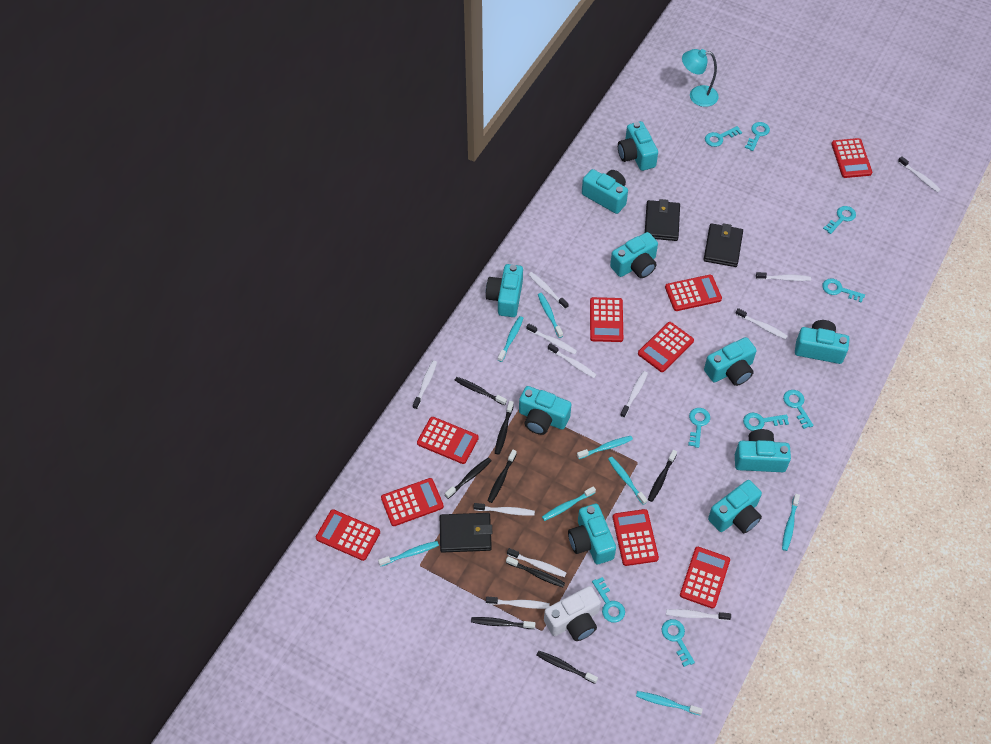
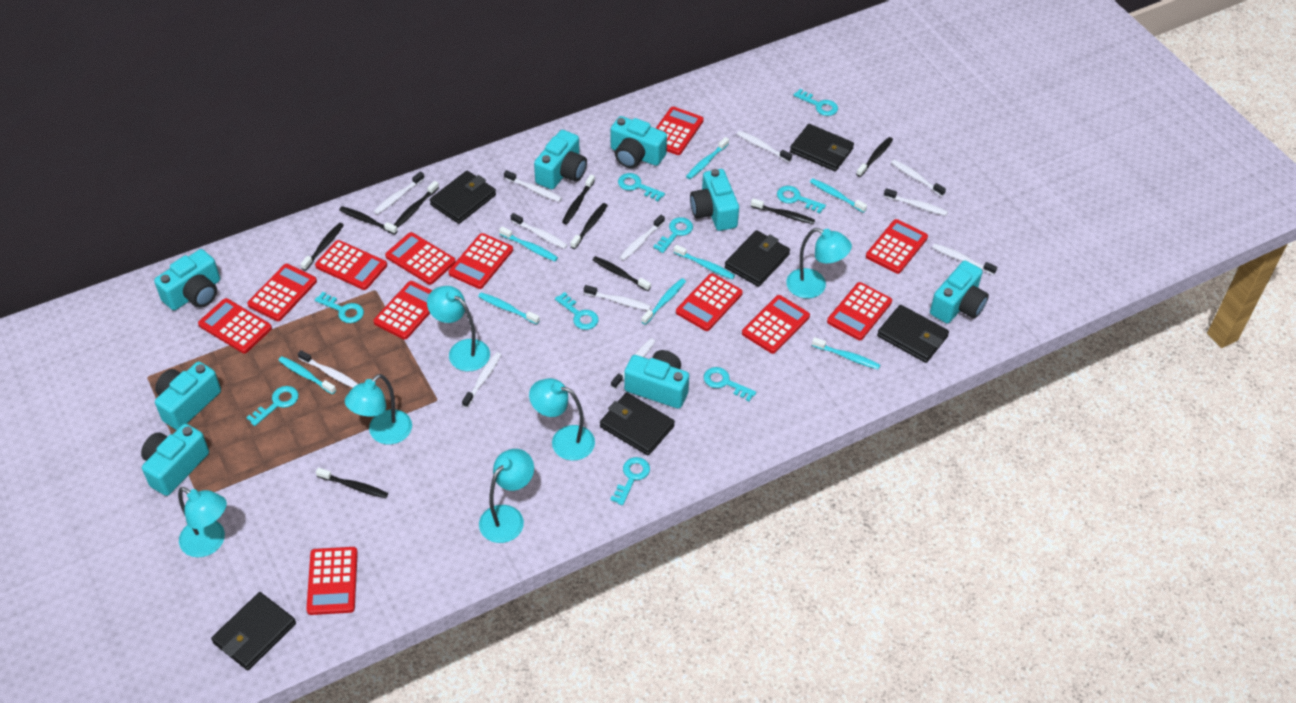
black toothbrush: 8 -> 9
black wallet: 3 -> 6
red calculator: 9 -> 12
turquoise camera: 10 -> 8
turquoise lamp: 1 -> 6
white camera: 1 -> 0

